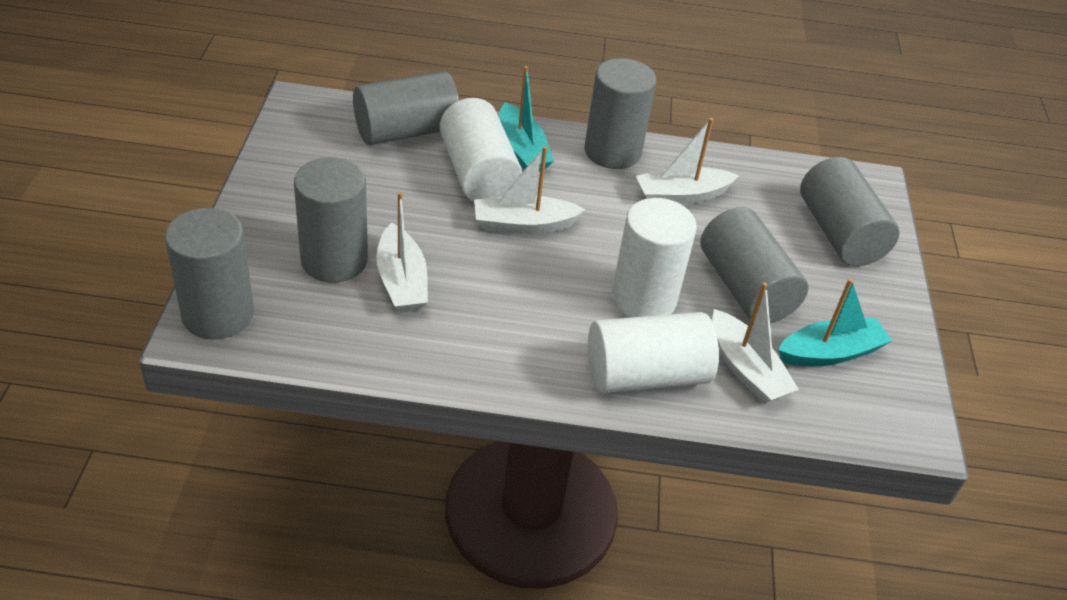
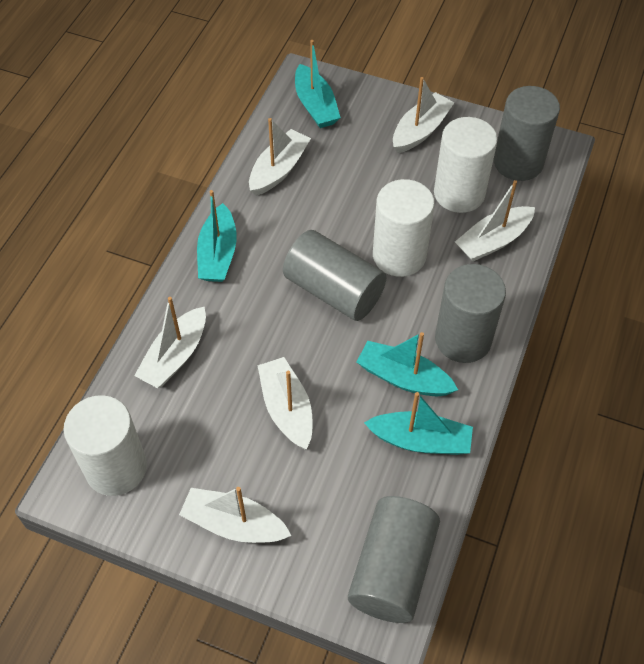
grey cylinder: 6 -> 4
turquoise boat: 2 -> 4
white boat: 4 -> 6

